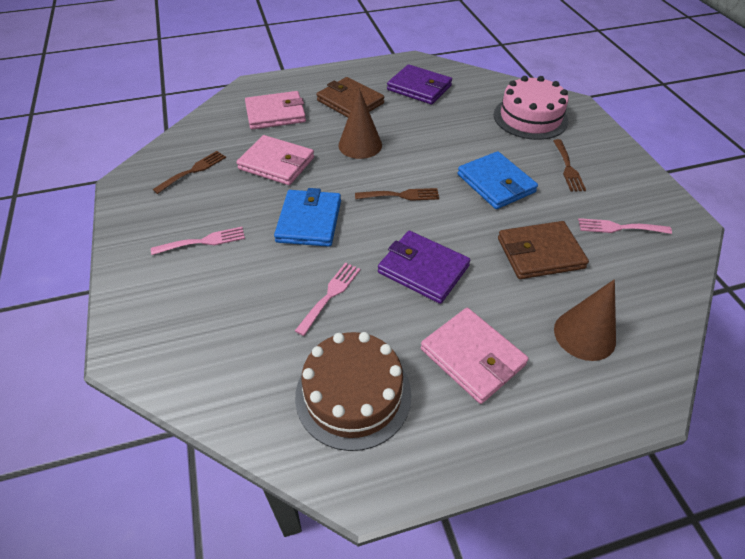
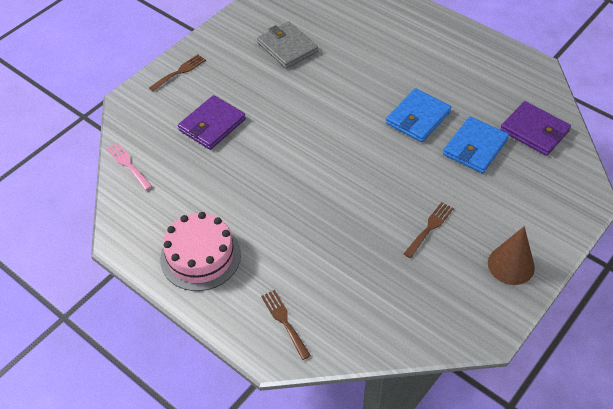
brown cake: 1 -> 0
brown cone: 2 -> 1
brown wallet: 2 -> 0
grey wallet: 0 -> 1
pink fork: 3 -> 1
pink wallet: 3 -> 0

